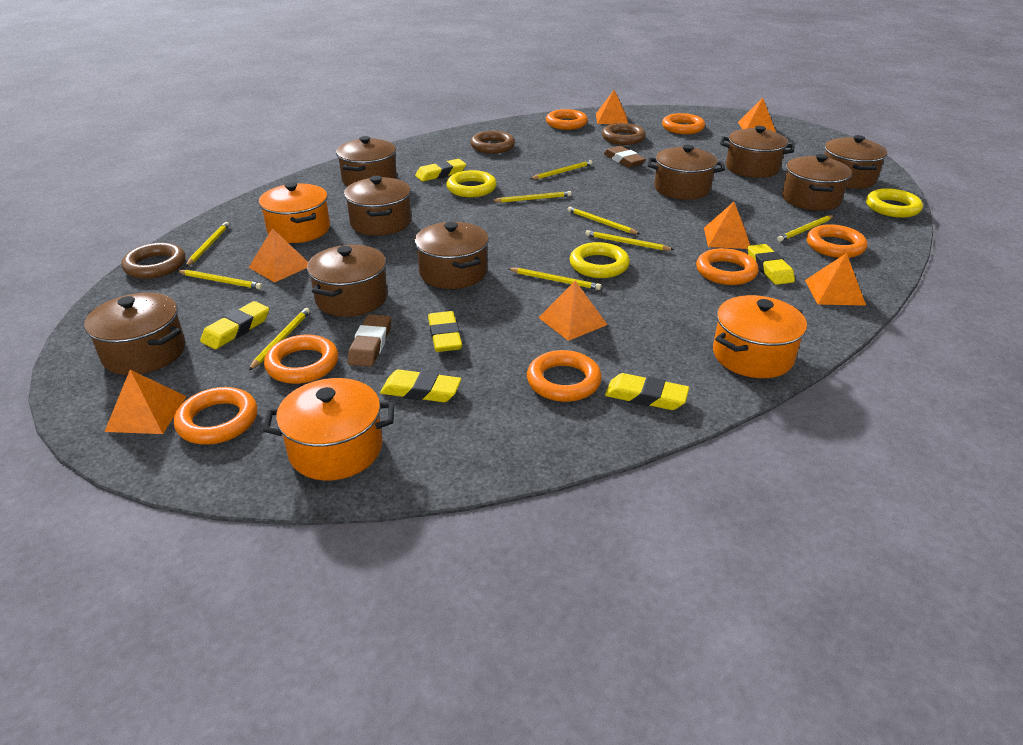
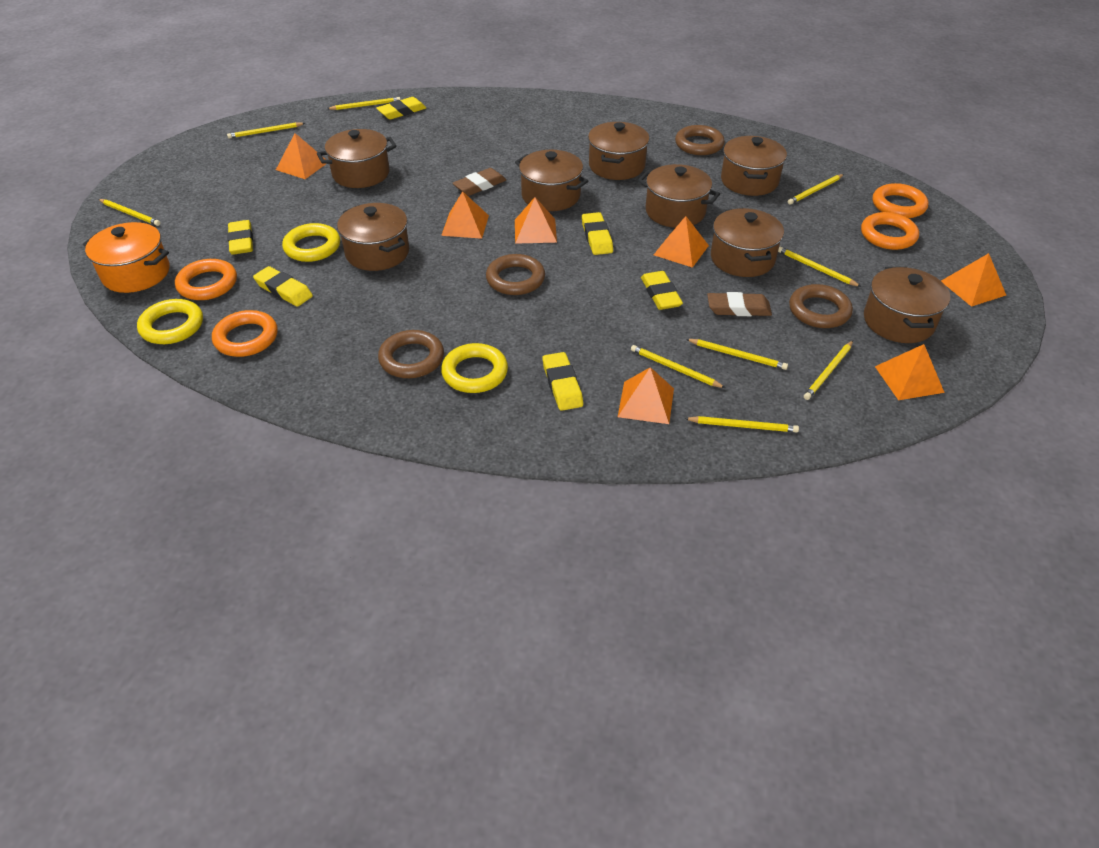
brown pot: 9 -> 8
brown ring: 3 -> 4
orange pot: 3 -> 1
orange ring: 7 -> 4

